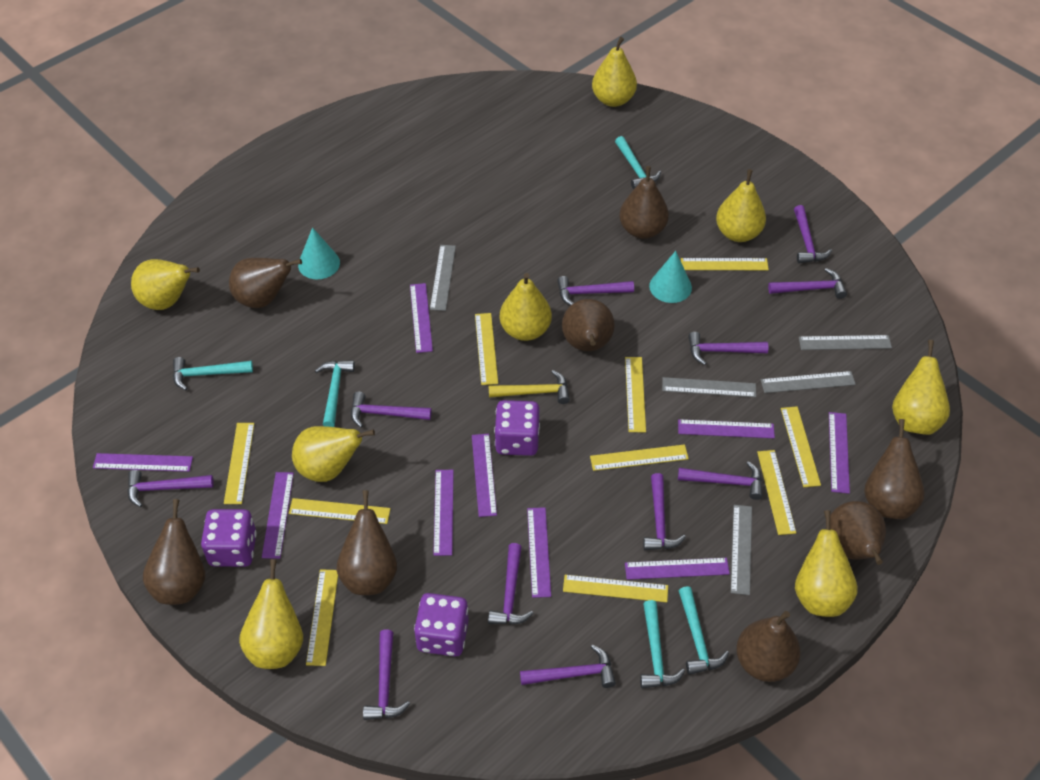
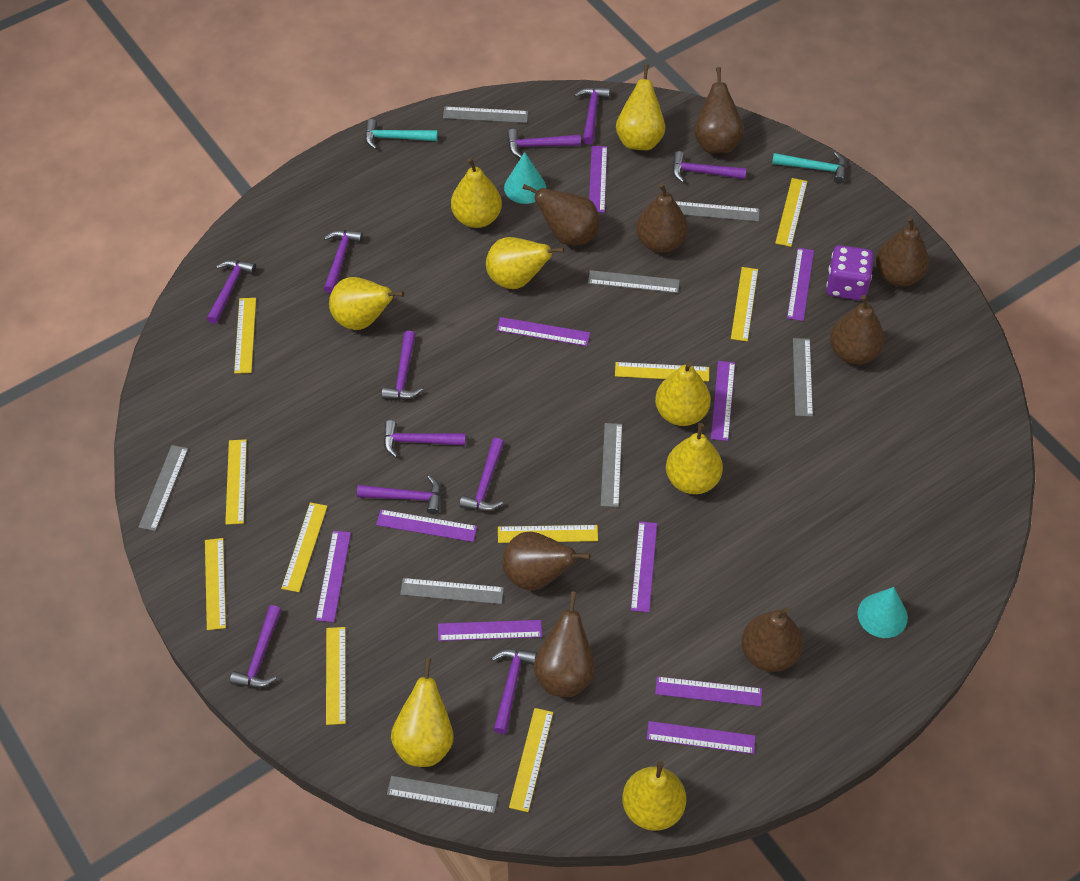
grey ruler: 5 -> 8
purple dice: 3 -> 1
purple ruler: 9 -> 10
turquoise hammer: 5 -> 2
yellow hammer: 1 -> 0

